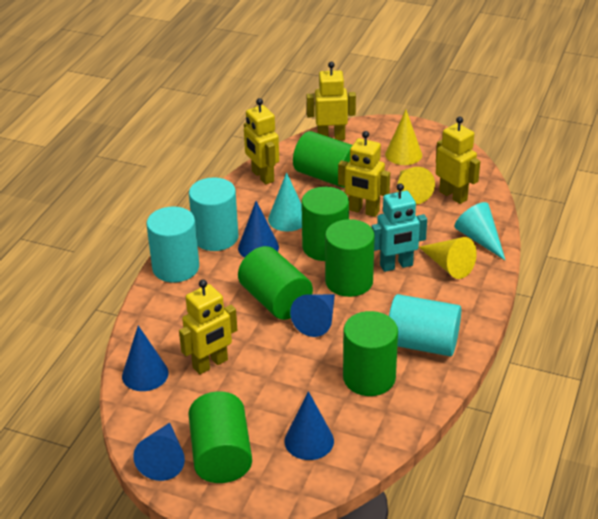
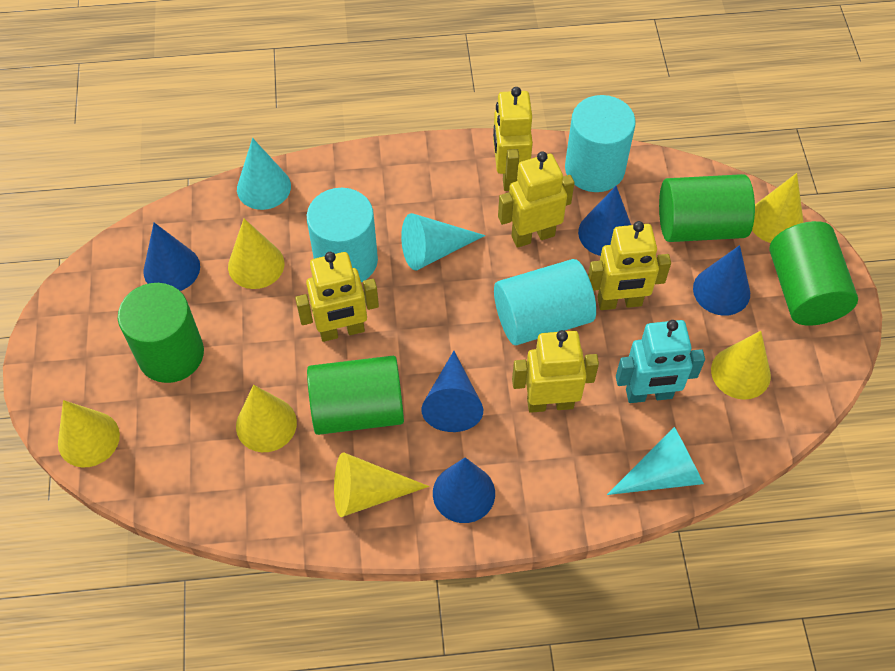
green cylinder: 6 -> 4
turquoise cone: 2 -> 3
yellow cone: 3 -> 6

